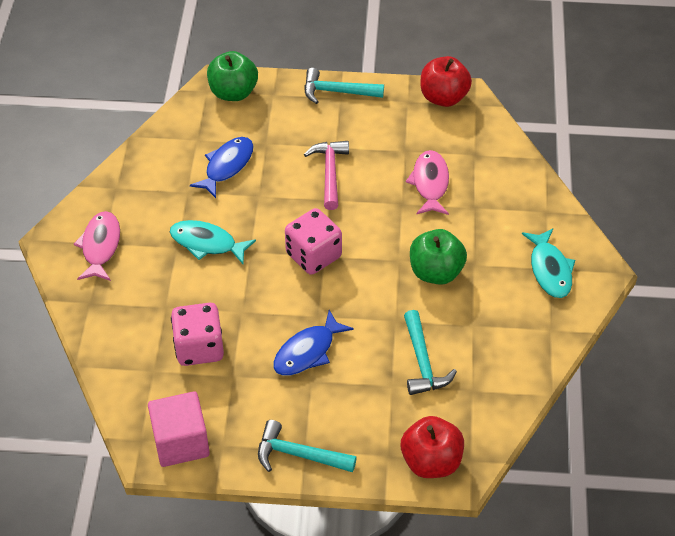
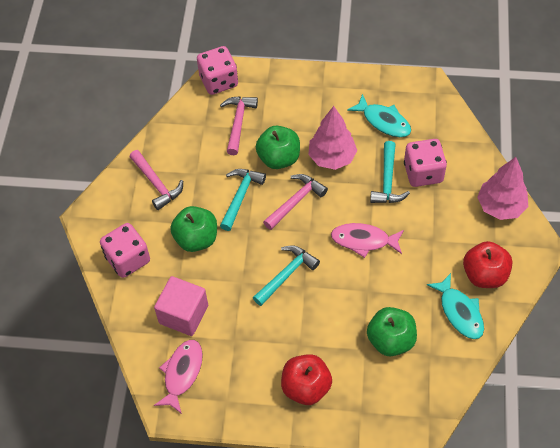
blue fish: 2 -> 0
green apple: 2 -> 3
pink dice: 2 -> 3
pink hammer: 1 -> 3
pink tree: 0 -> 2

